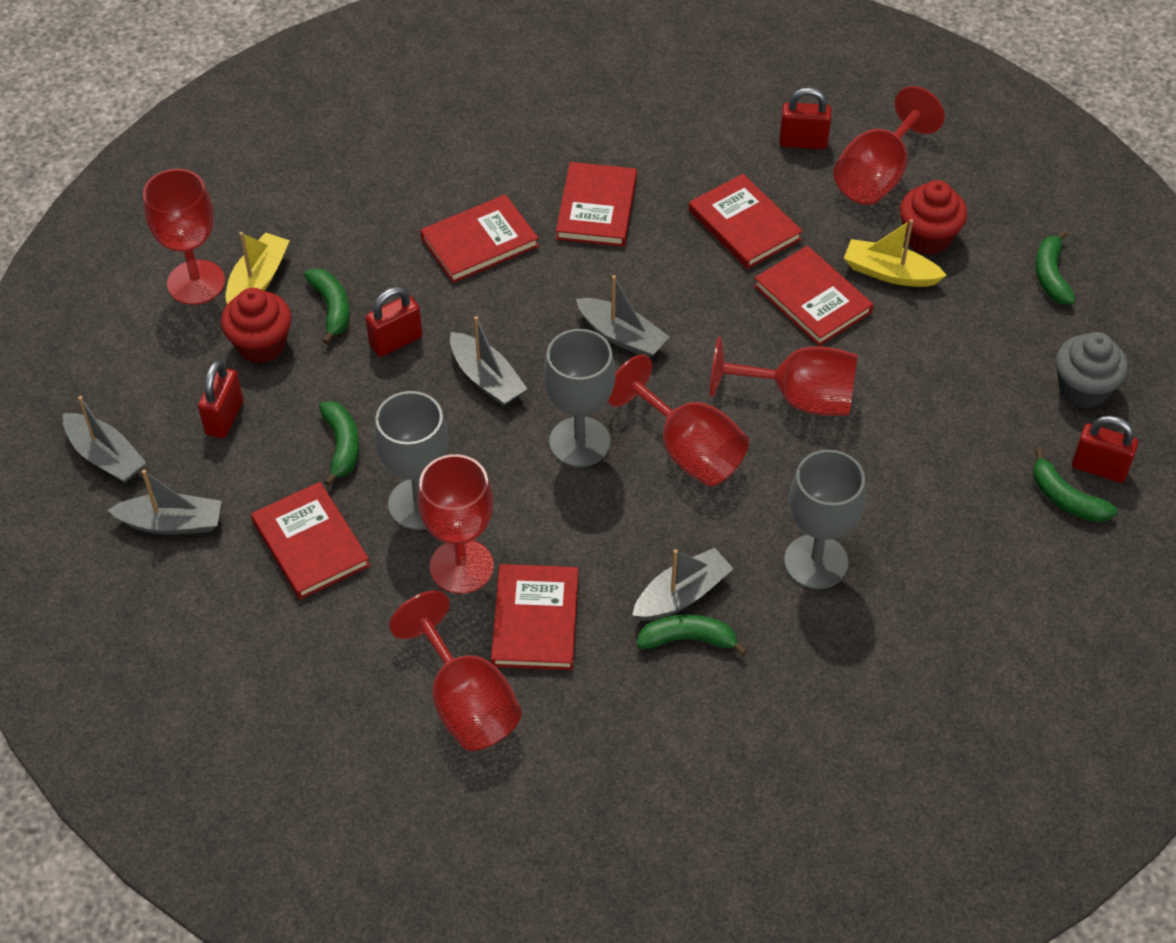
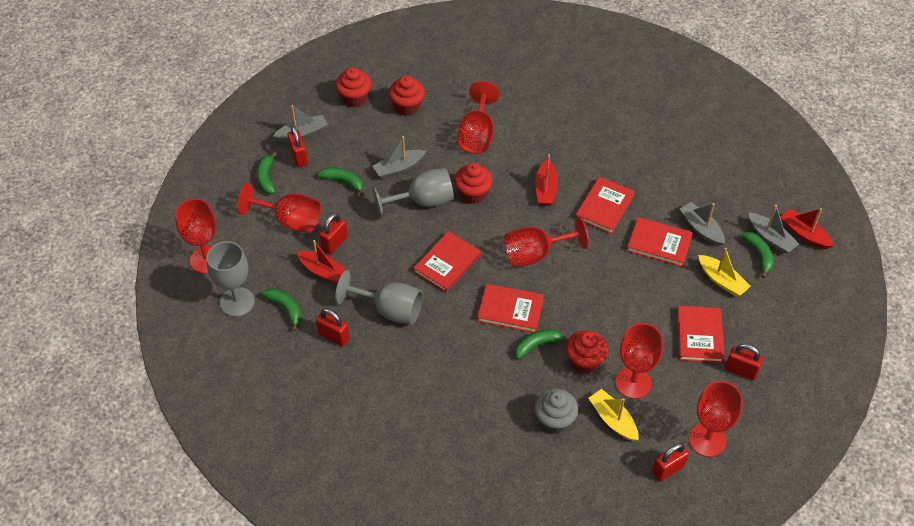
grey boat: 5 -> 4
red boat: 0 -> 3
red book: 6 -> 5
red cupcake: 2 -> 4
red padlock: 4 -> 5

